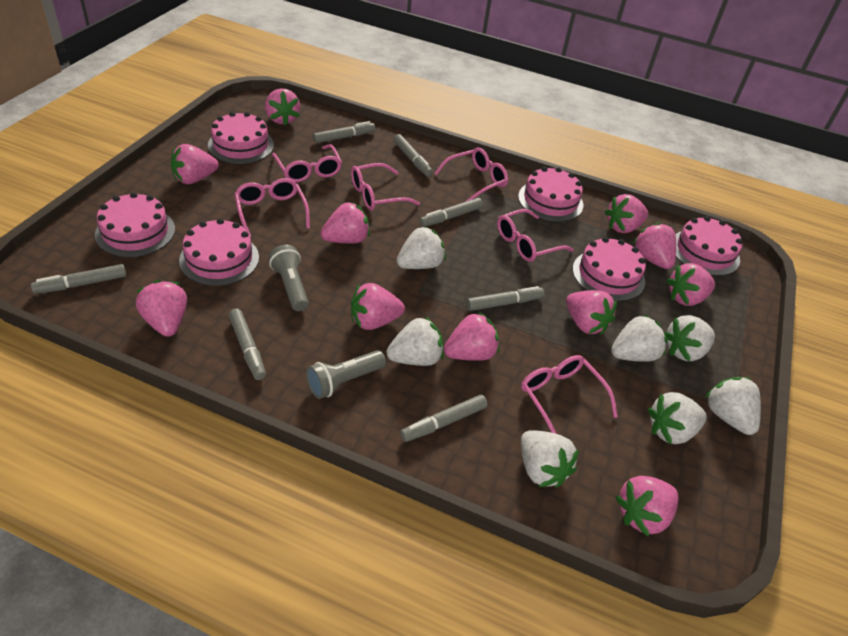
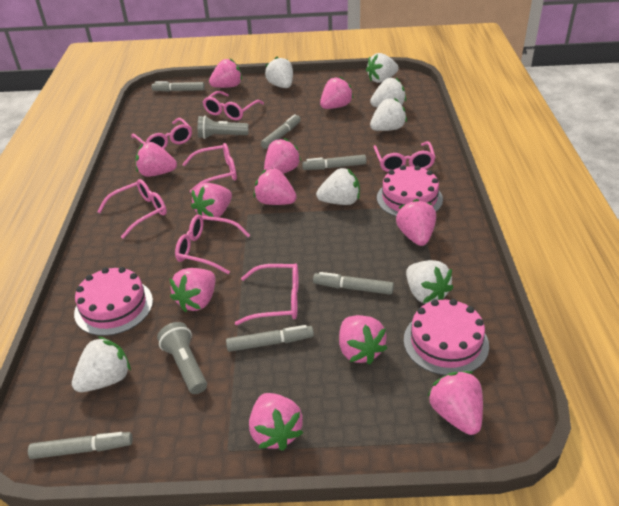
grey marker: 7 -> 6
pink cake: 6 -> 3
pink glasses: 6 -> 7

